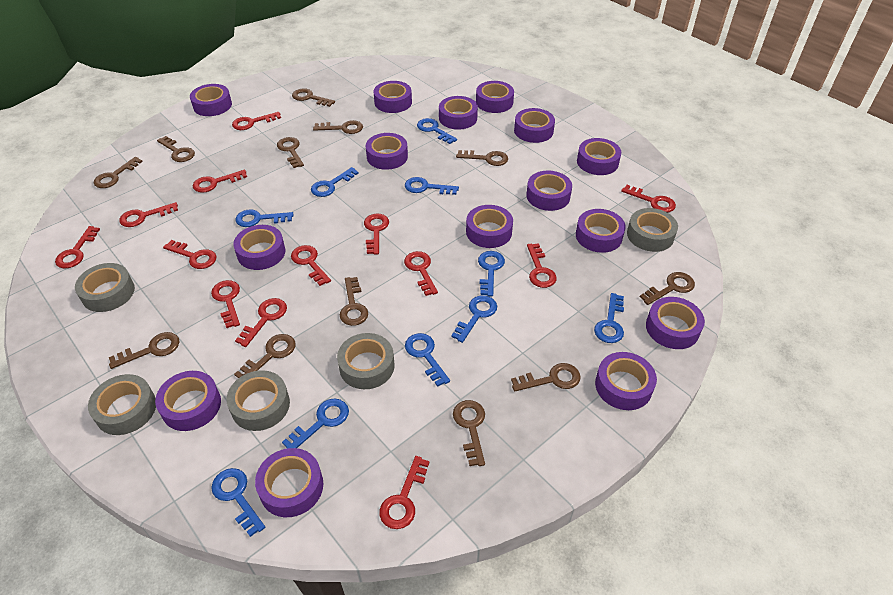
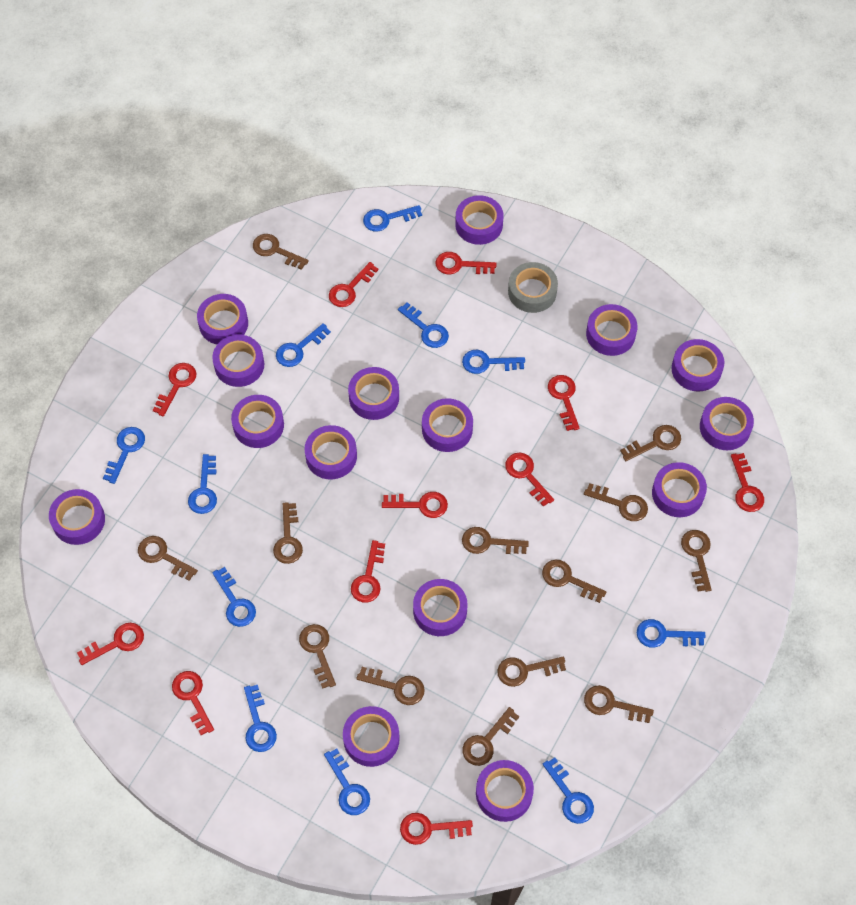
blue key: 10 -> 11
brown key: 12 -> 13
grey tape: 5 -> 1
red key: 13 -> 11

